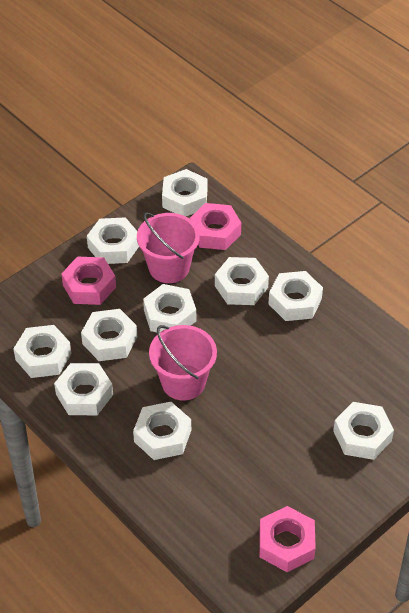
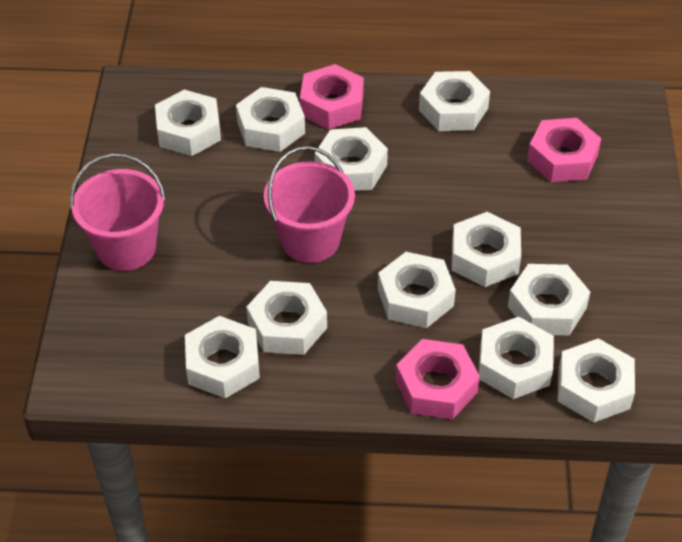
white nut: 10 -> 11

